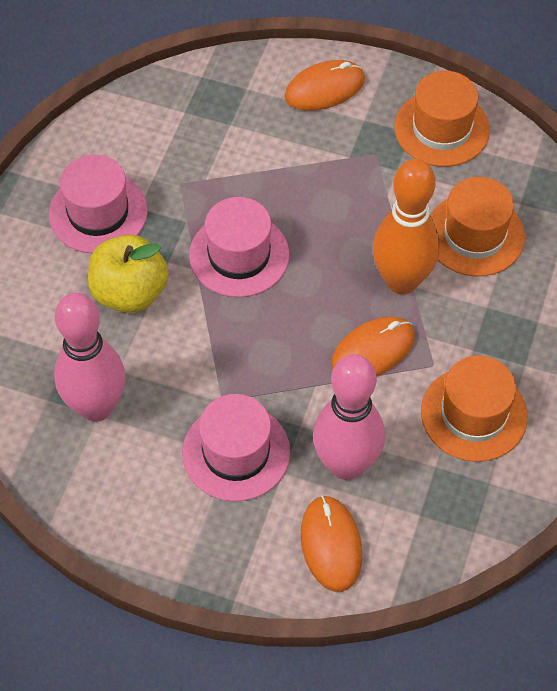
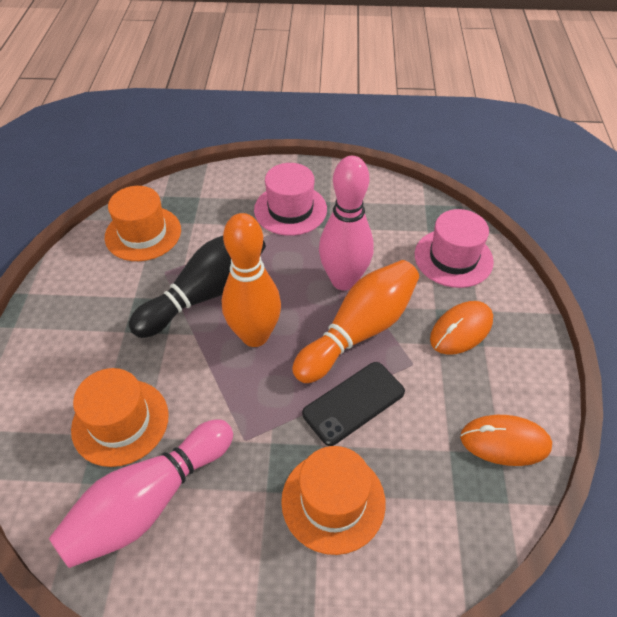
black bowling pin: 0 -> 1
black phone: 0 -> 1
orange bowling pin: 1 -> 2
orange mouse: 3 -> 2
pink hat: 3 -> 2
yellow apple: 1 -> 0

